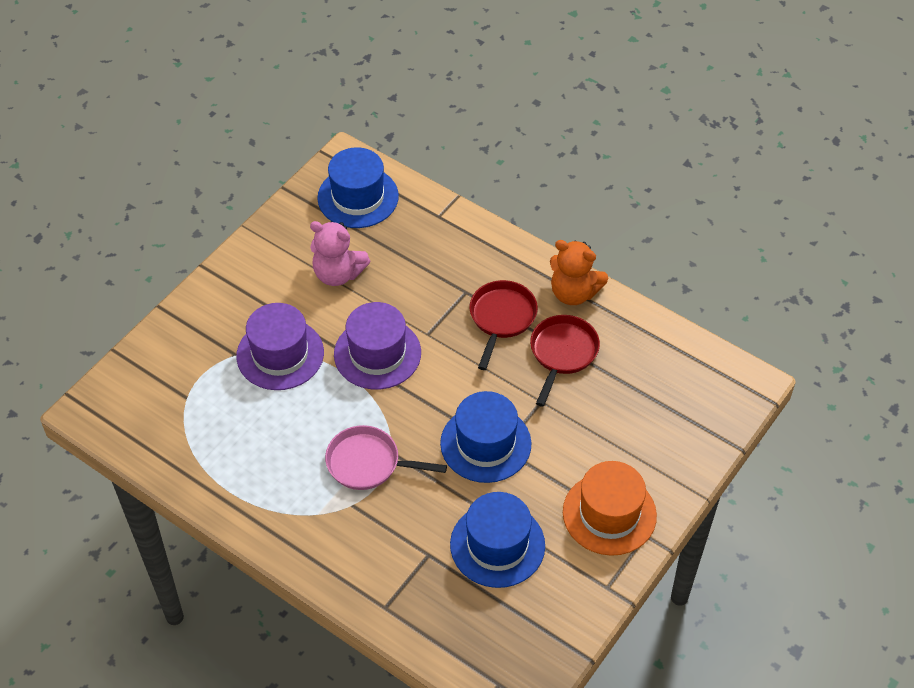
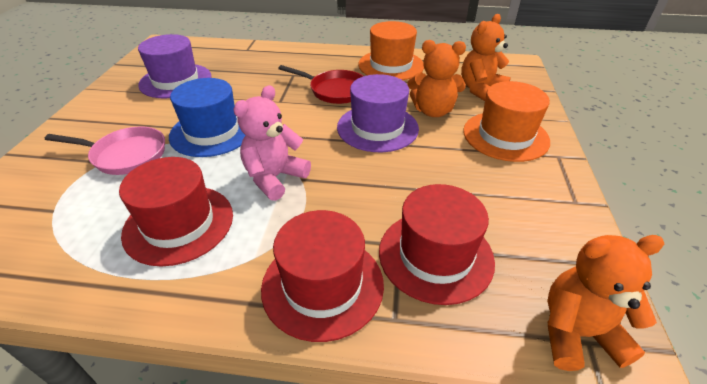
blue hat: 3 -> 1
orange hat: 1 -> 2
orange teddy bear: 1 -> 3
red hat: 0 -> 3
red pan: 2 -> 1

